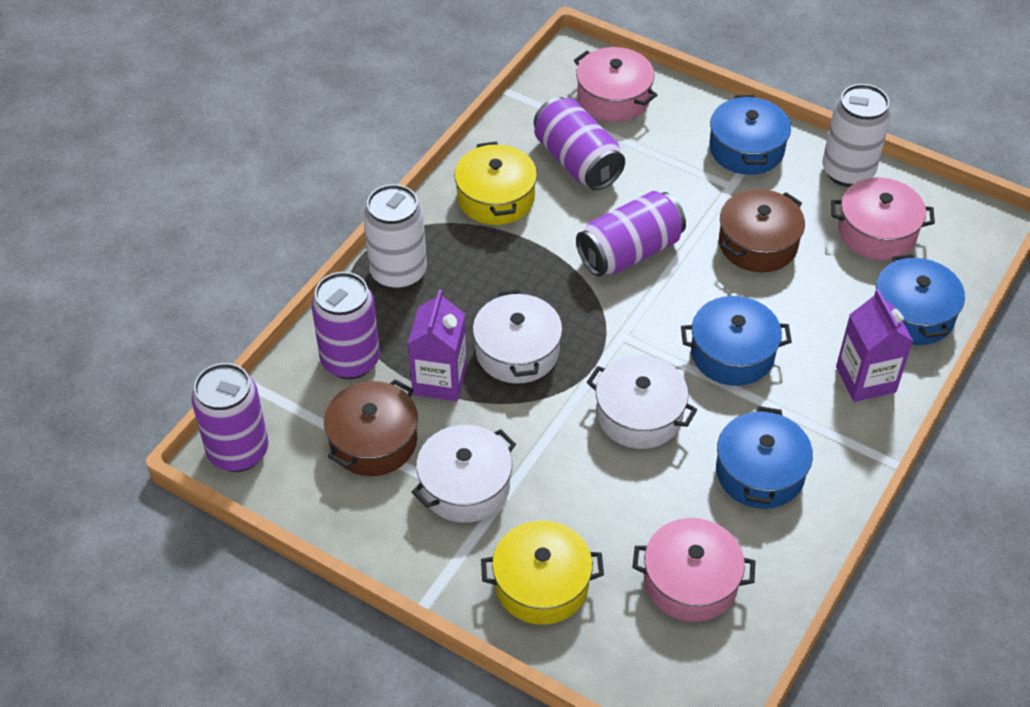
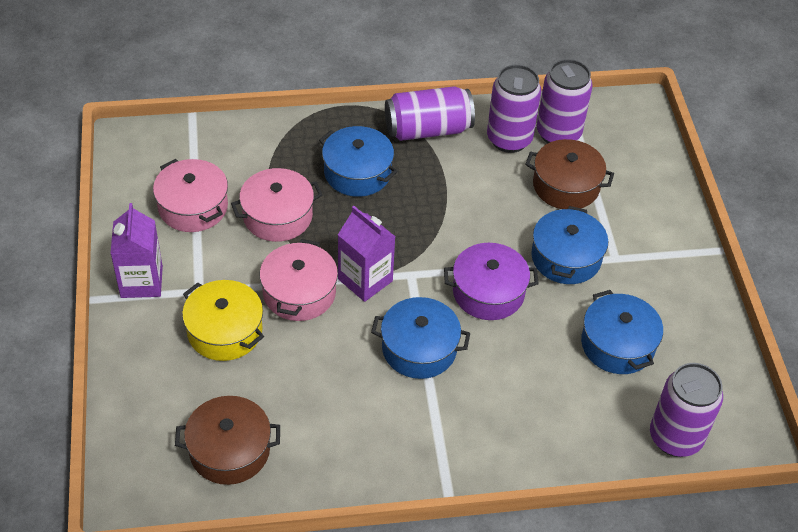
purple pot: 0 -> 1
white can: 2 -> 0
white pot: 3 -> 0
yellow pot: 2 -> 1

